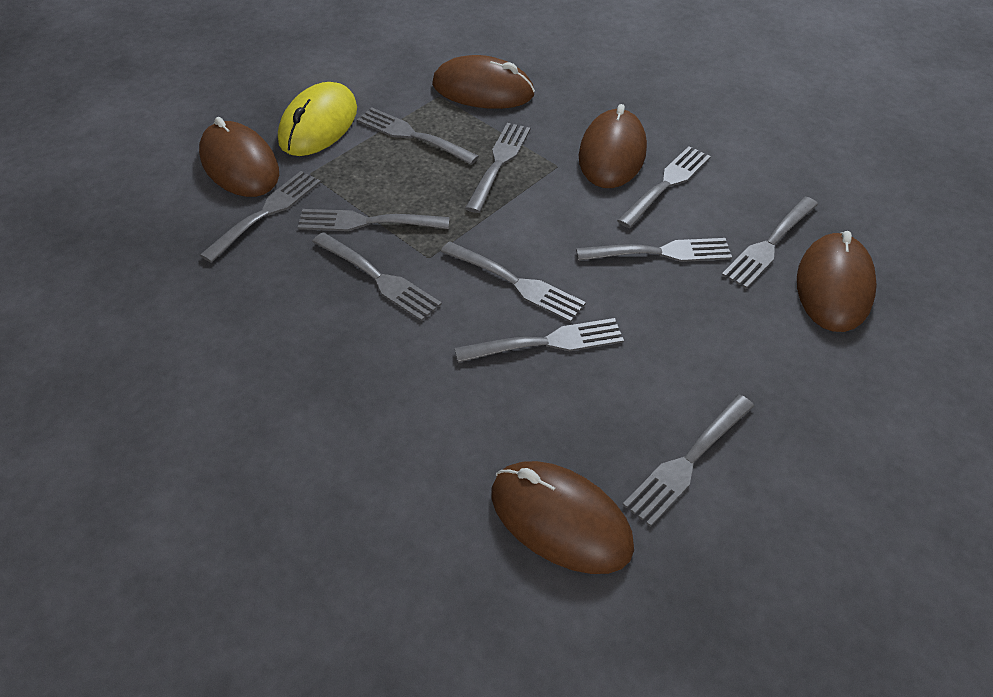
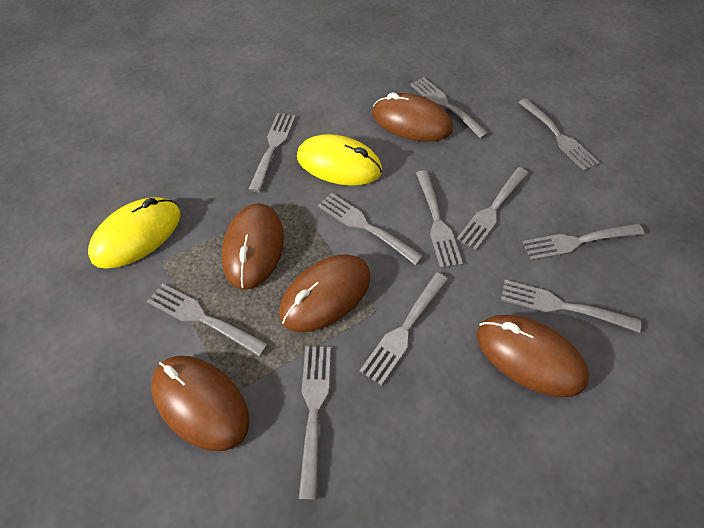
yellow mouse: 1 -> 2

